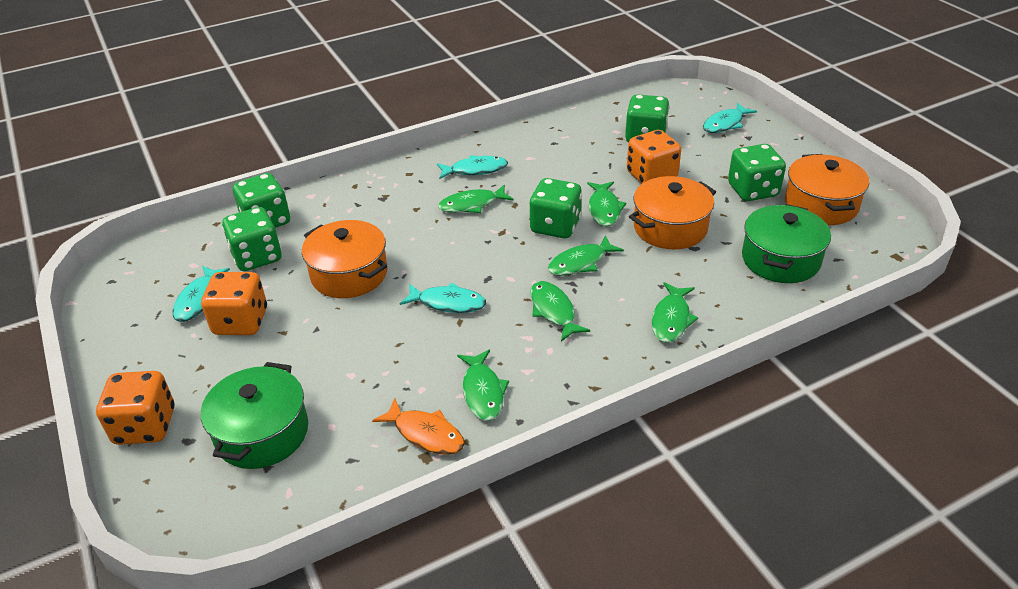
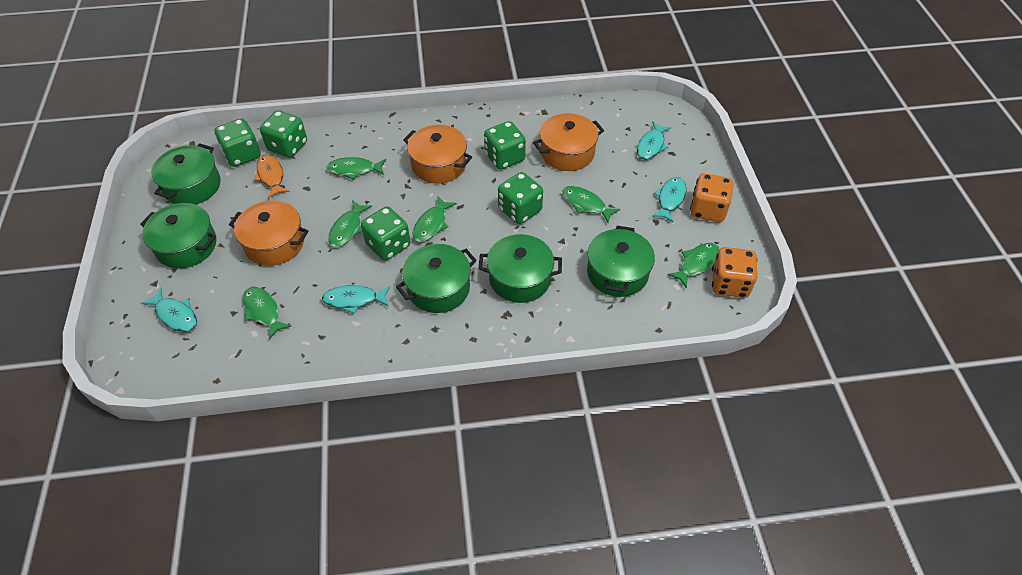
green pot: 2 -> 5
orange dice: 3 -> 2

